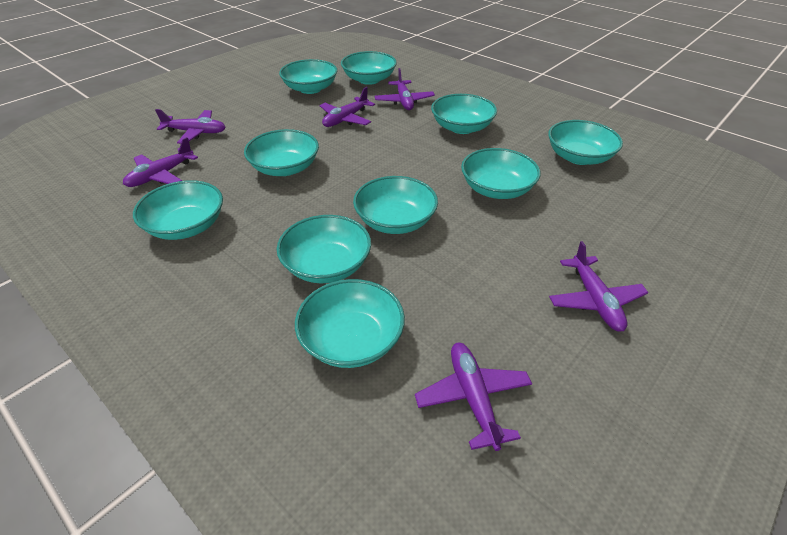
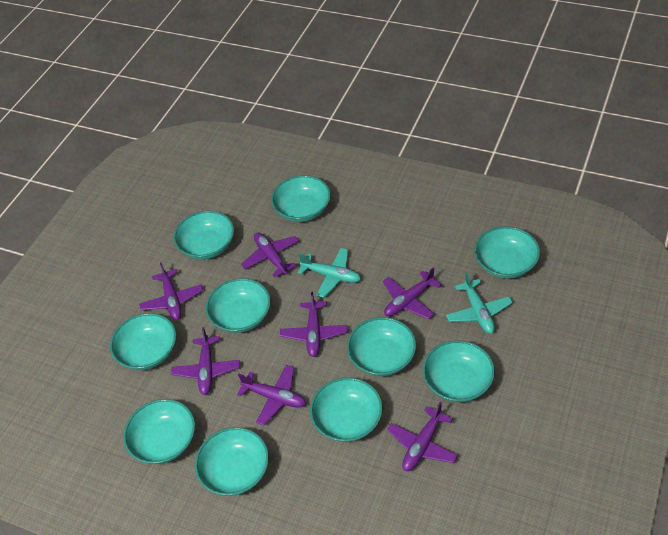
purple plane: 6 -> 7
turquoise plane: 0 -> 2

